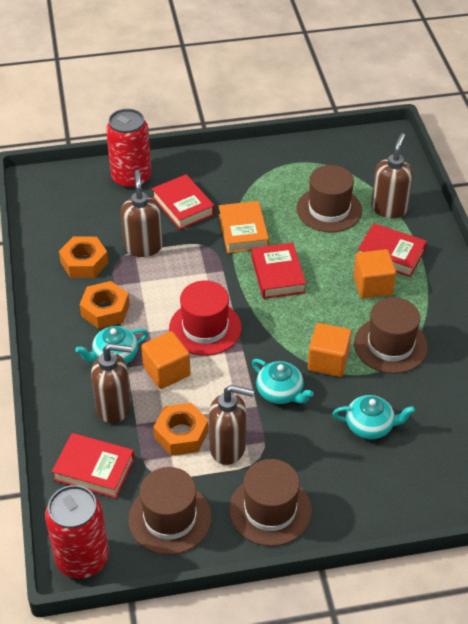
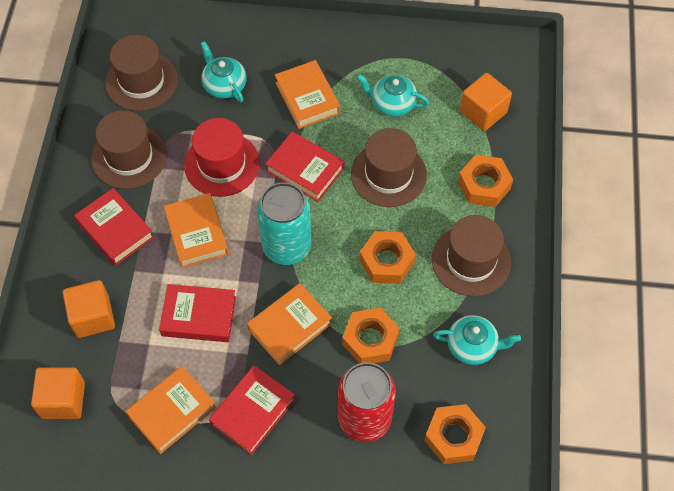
brown soap dispenser: 4 -> 0
orange book: 1 -> 4
orange nut: 3 -> 4
red can: 2 -> 1
turquoise can: 0 -> 1

